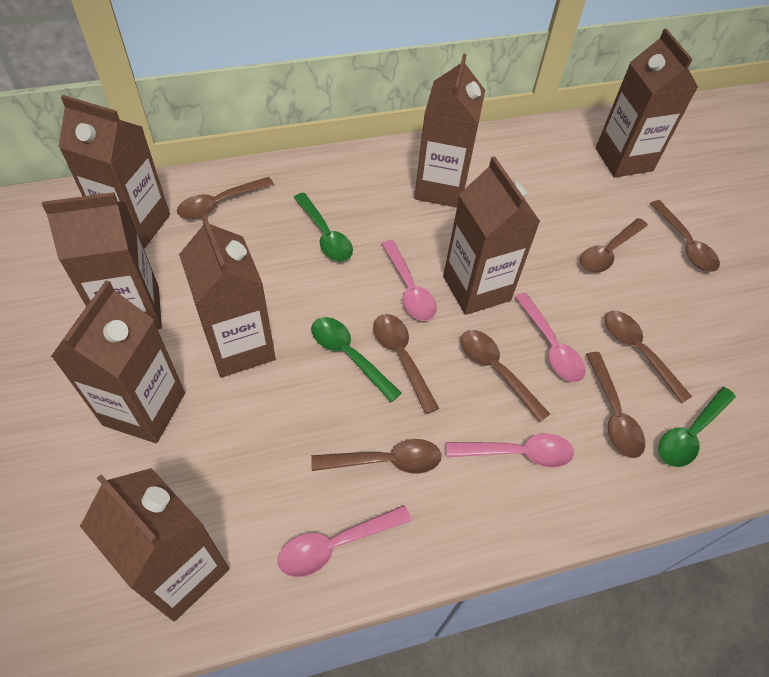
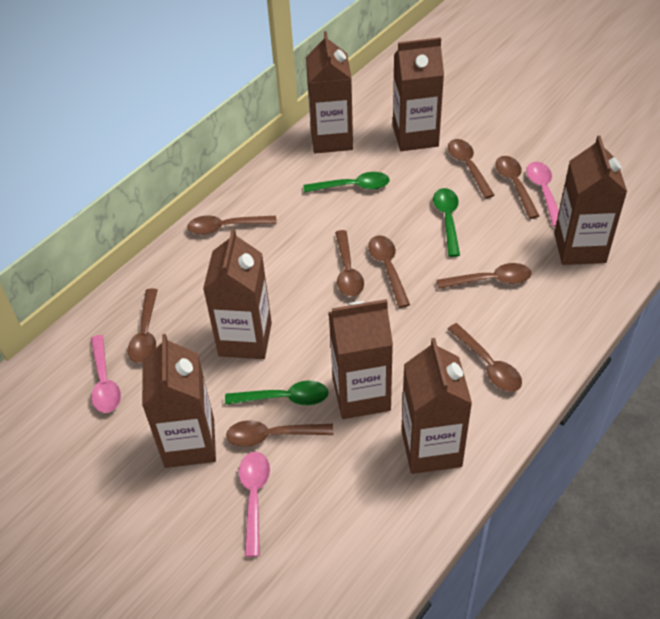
brown carton: 8 -> 7
brown spoon: 8 -> 9
pink spoon: 4 -> 3

